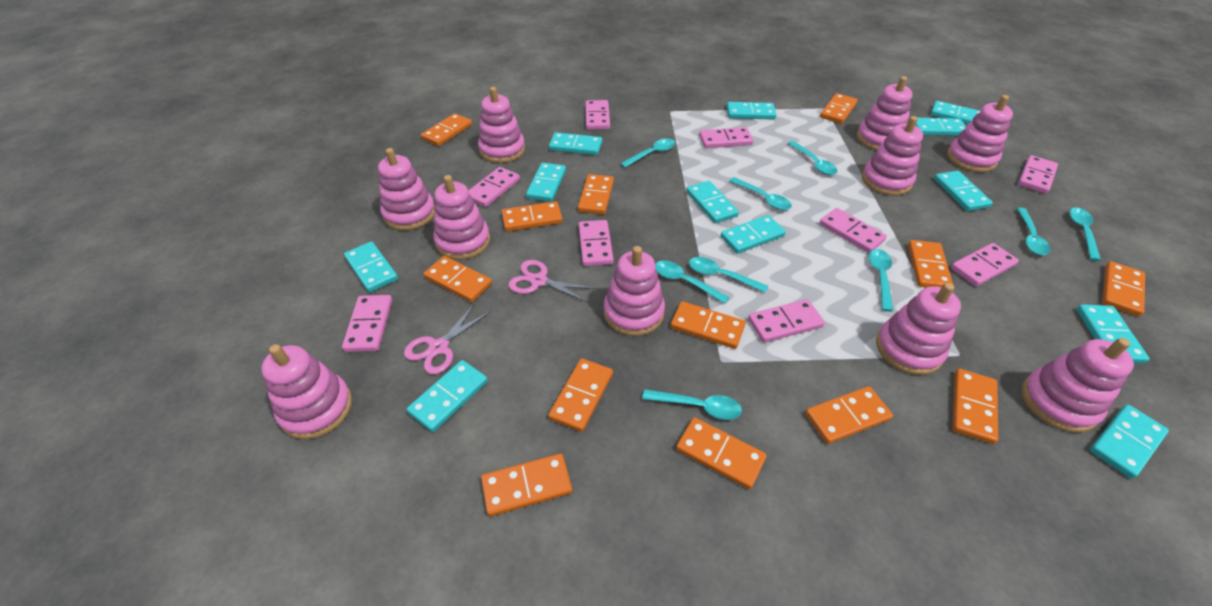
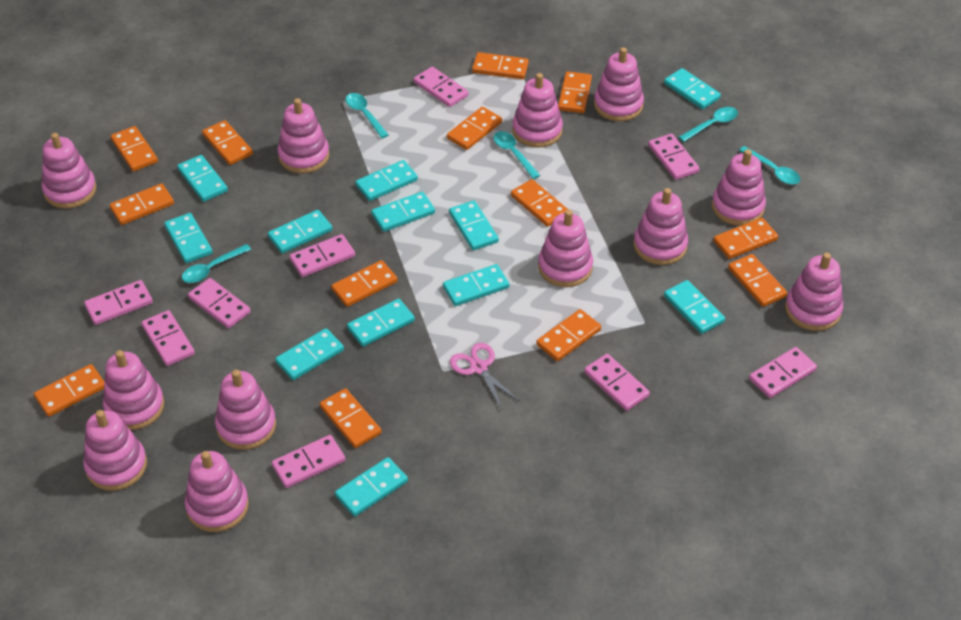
pink scissors: 2 -> 1
pink stacking toy: 10 -> 12
turquoise spoon: 9 -> 5

